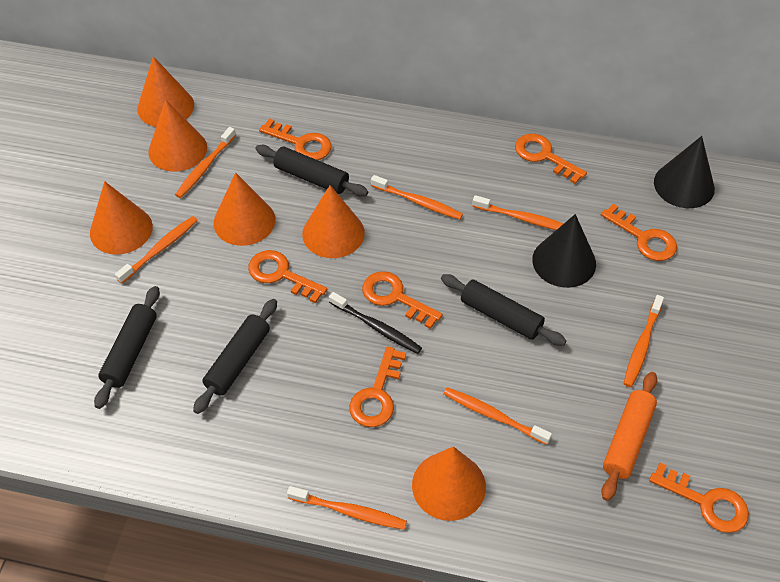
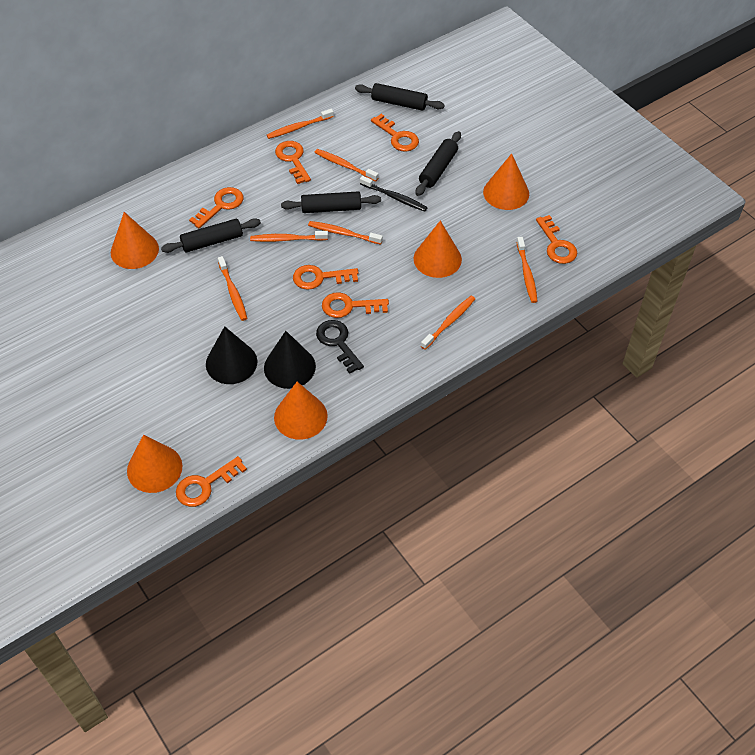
black key: 0 -> 1
orange cone: 6 -> 5
orange rolling pin: 1 -> 0

